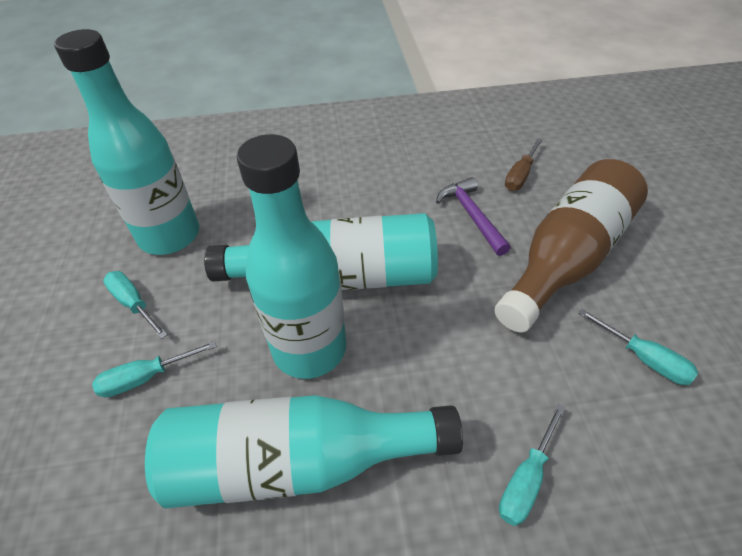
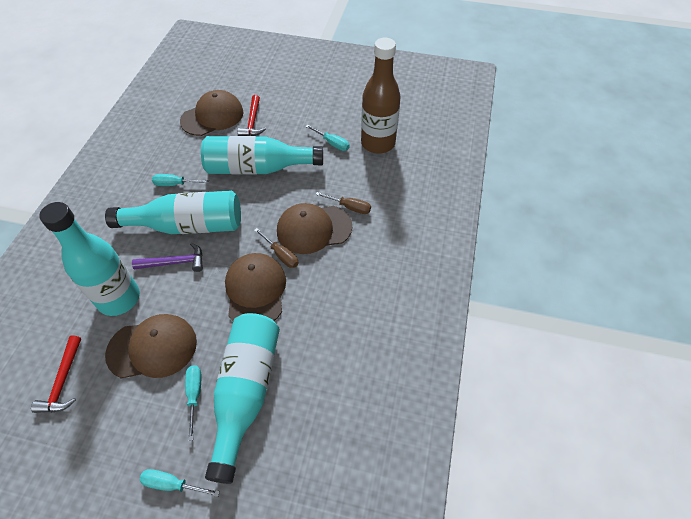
brown cap: 0 -> 4
brown screwdriver: 1 -> 2
red hammer: 0 -> 2

